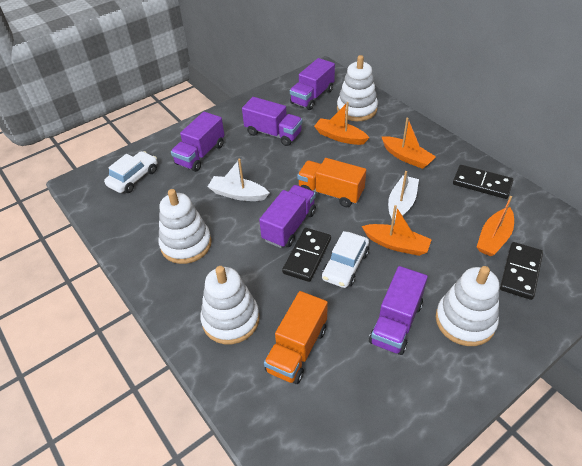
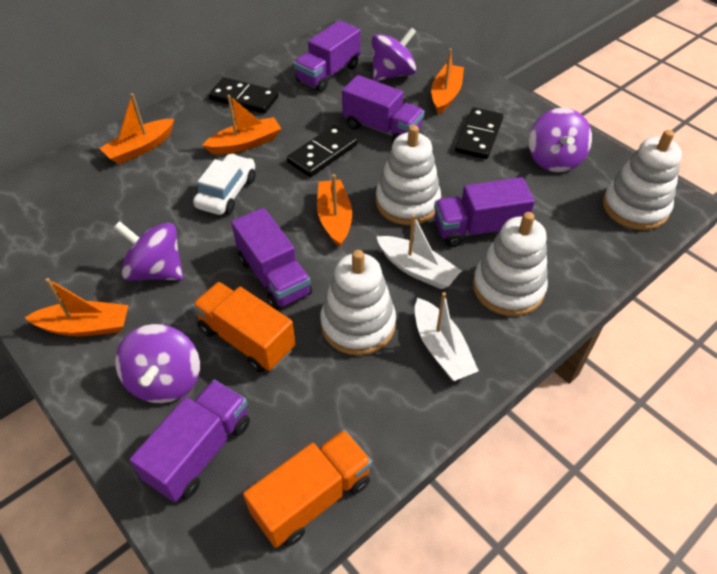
orange boat: 4 -> 5
purple spinning top: 0 -> 4
white car: 2 -> 1

